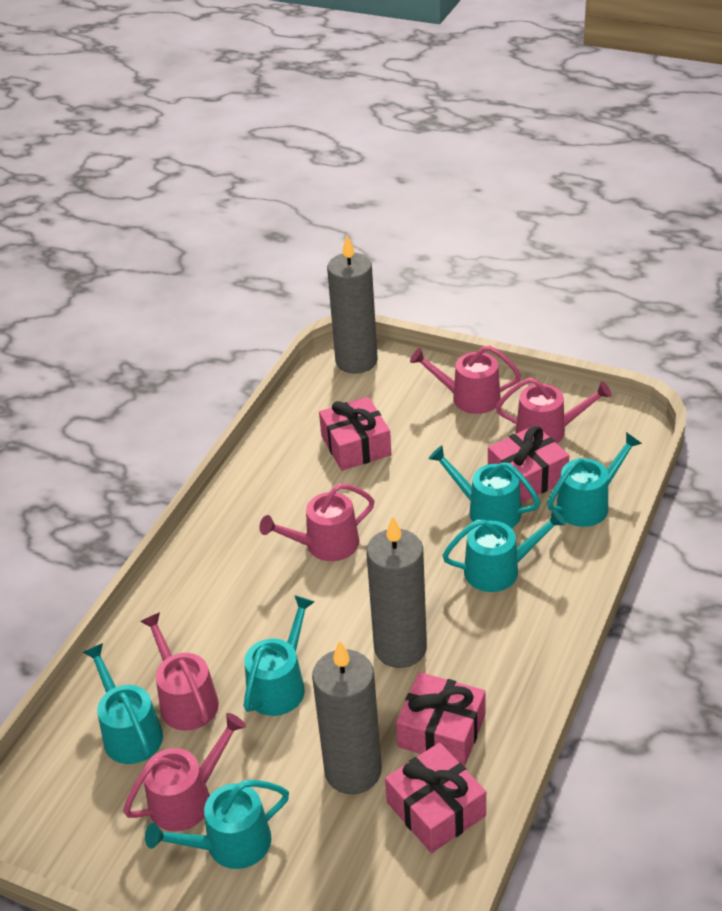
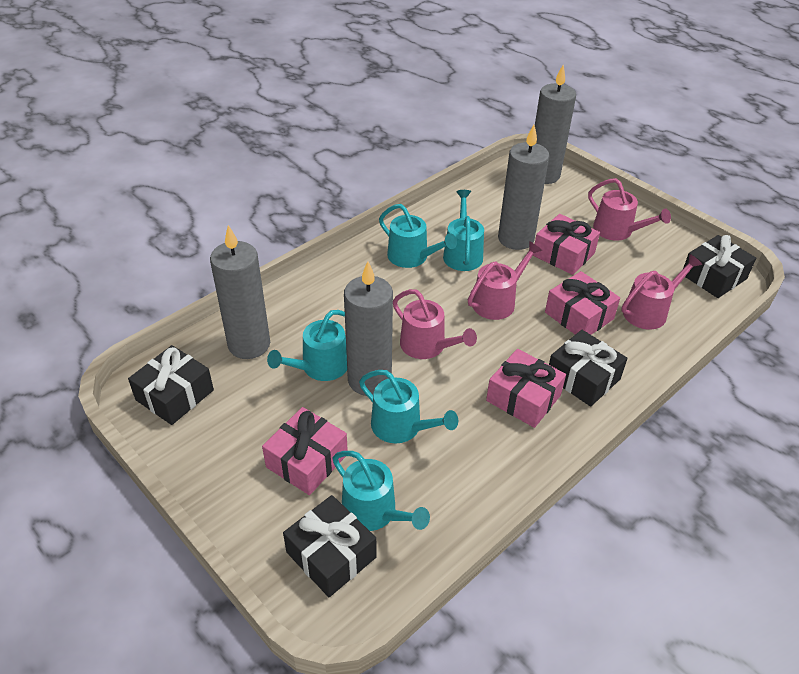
black gift: 0 -> 4
grey candle: 3 -> 4
pink watering can: 5 -> 4
turquoise watering can: 6 -> 5

